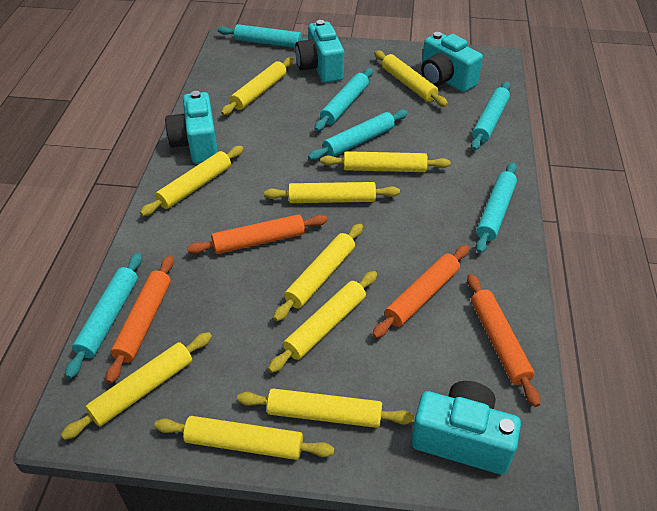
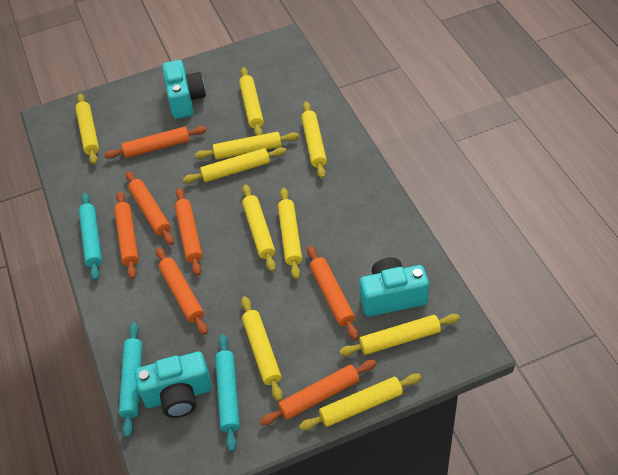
orange rolling pin: 4 -> 7
turquoise camera: 4 -> 3
turquoise rolling pin: 6 -> 3

